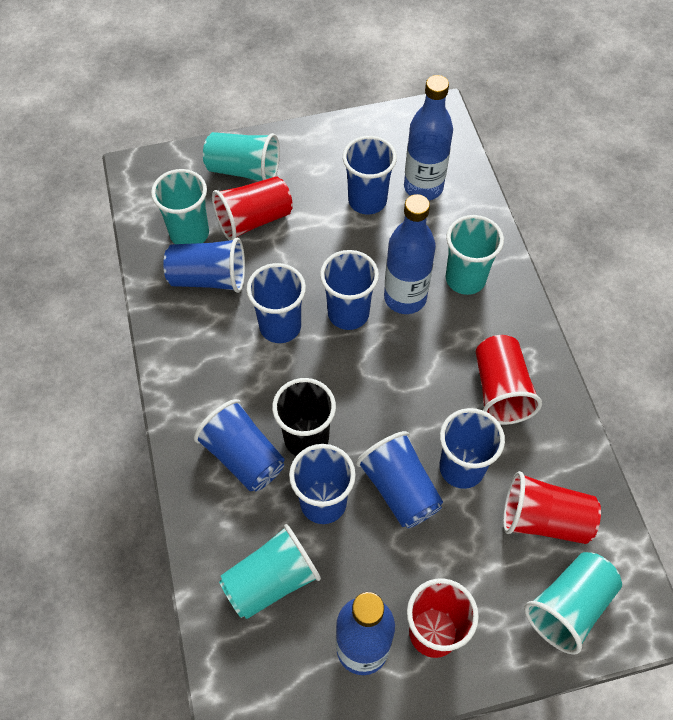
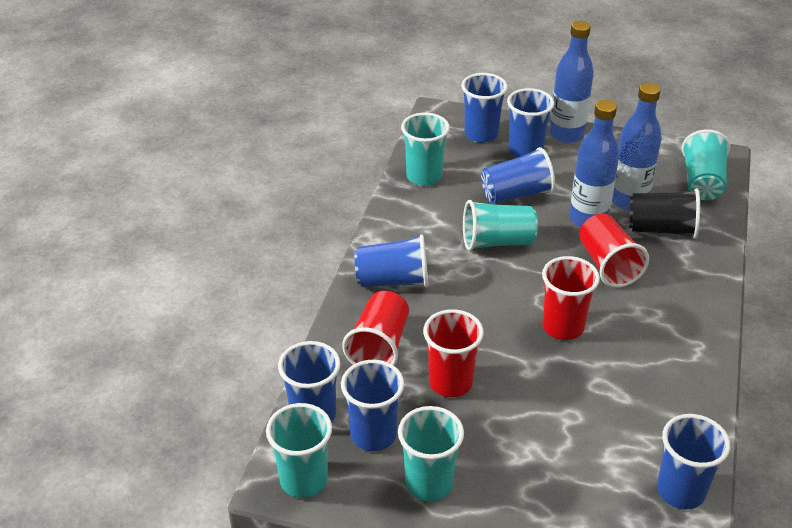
blue cup: 8 -> 7

